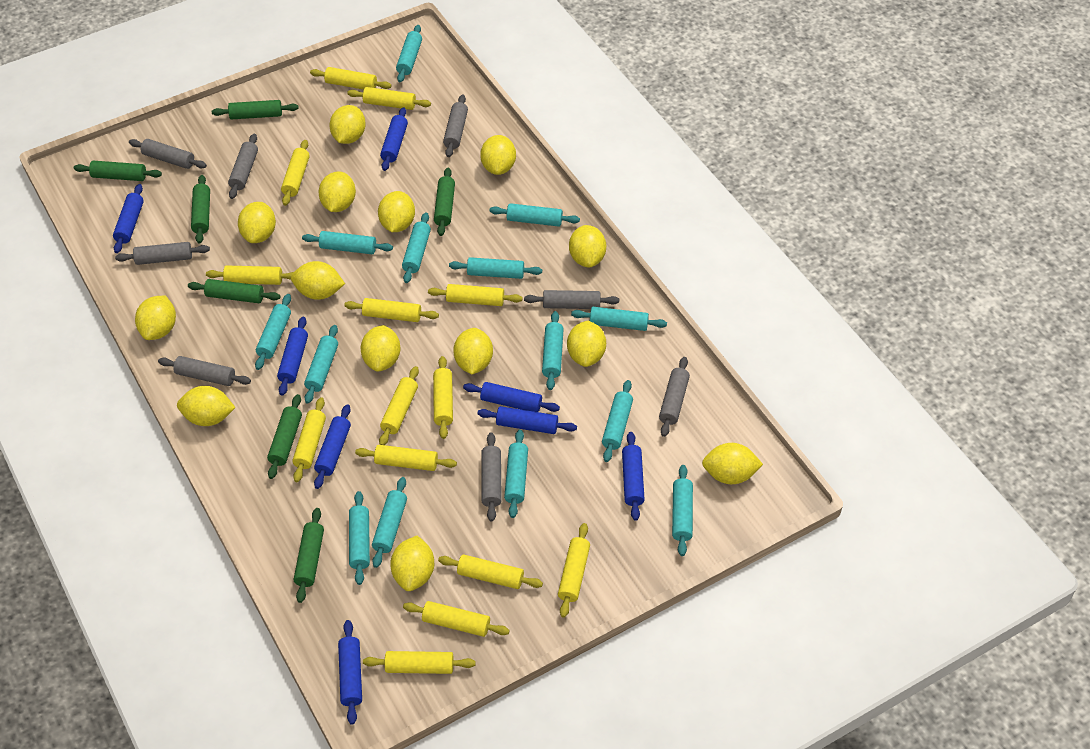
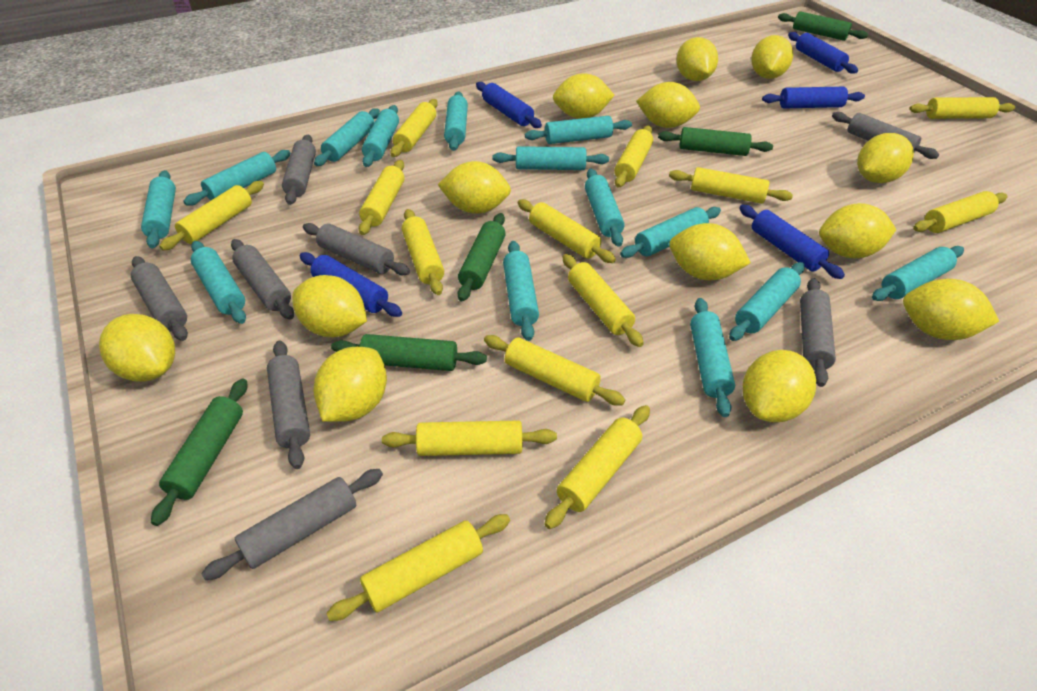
blue rolling pin: 8 -> 5
green rolling pin: 7 -> 5
yellow lemon: 14 -> 13

